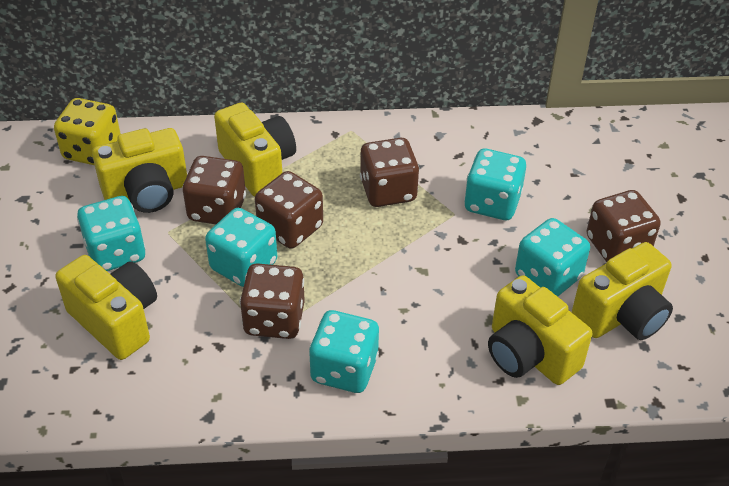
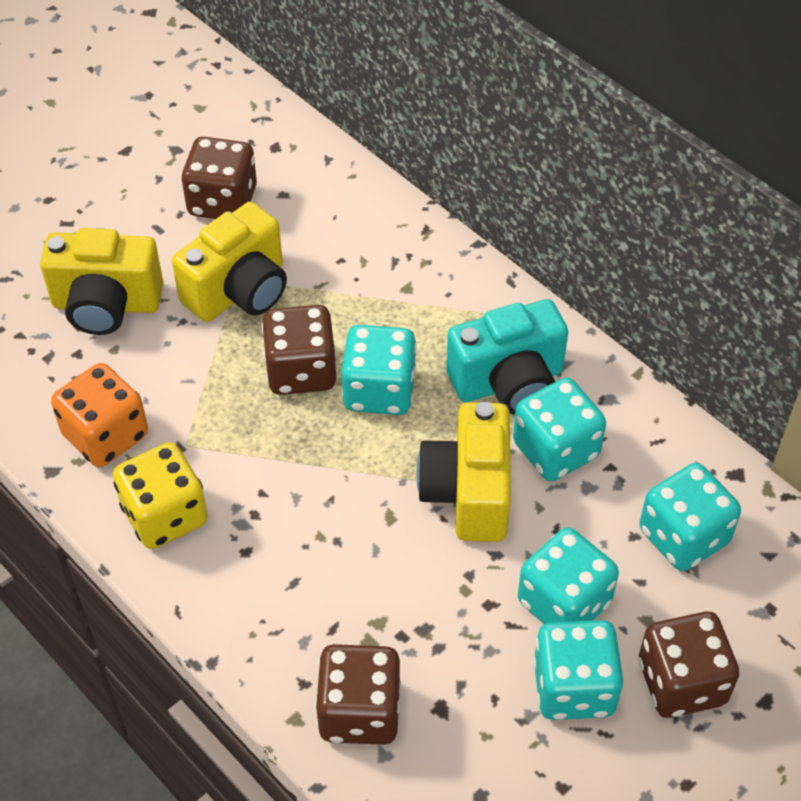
brown dice: 5 -> 4
orange dice: 0 -> 1
turquoise camera: 0 -> 1
yellow camera: 5 -> 3

